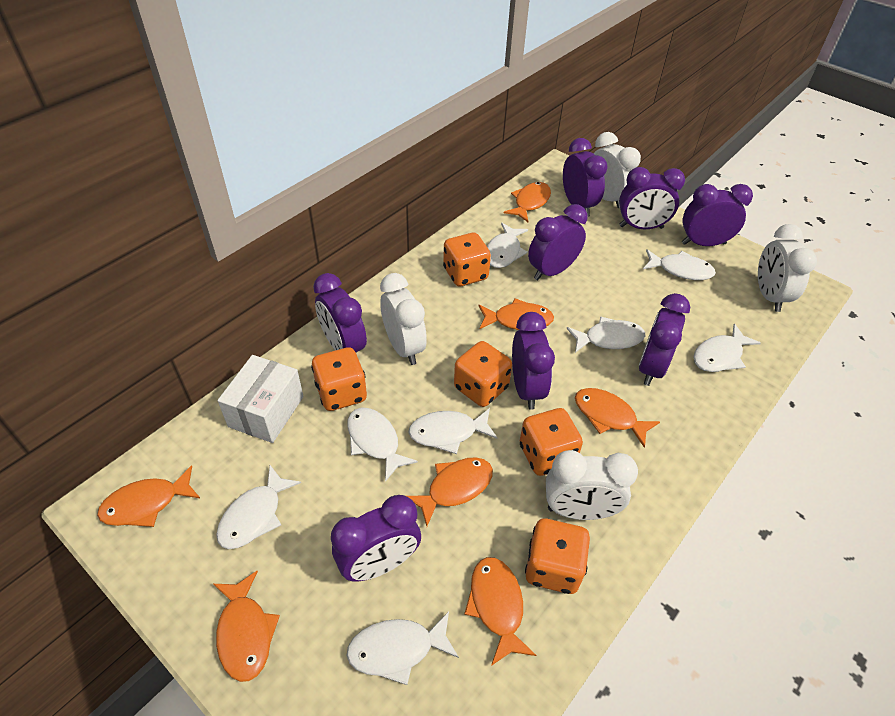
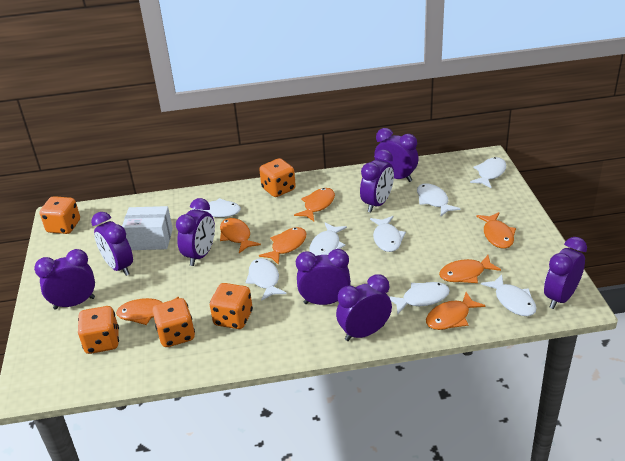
white clock: 4 -> 0

